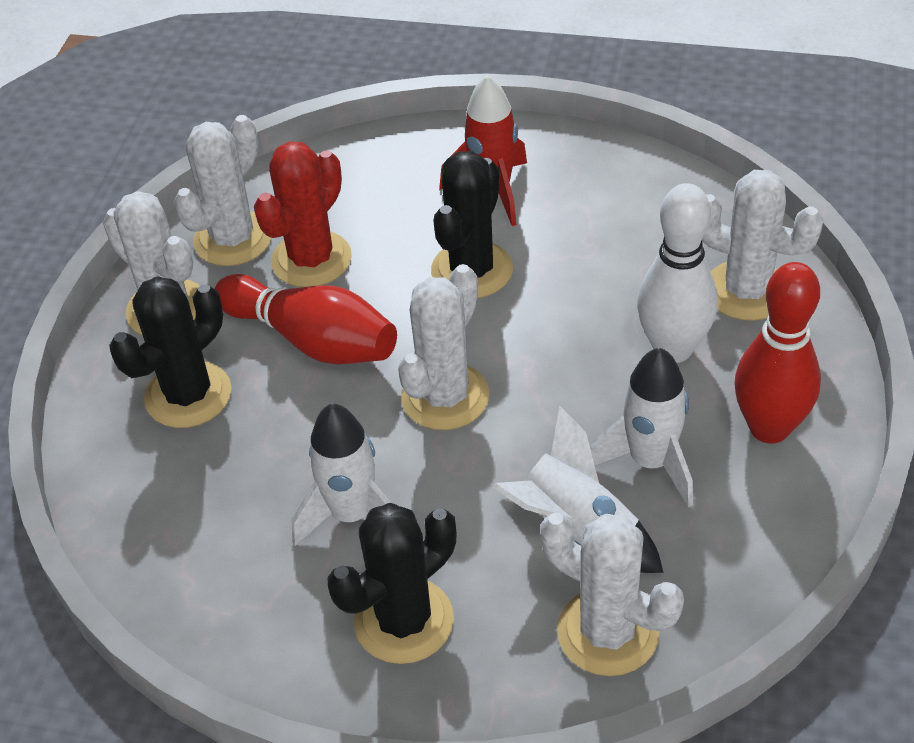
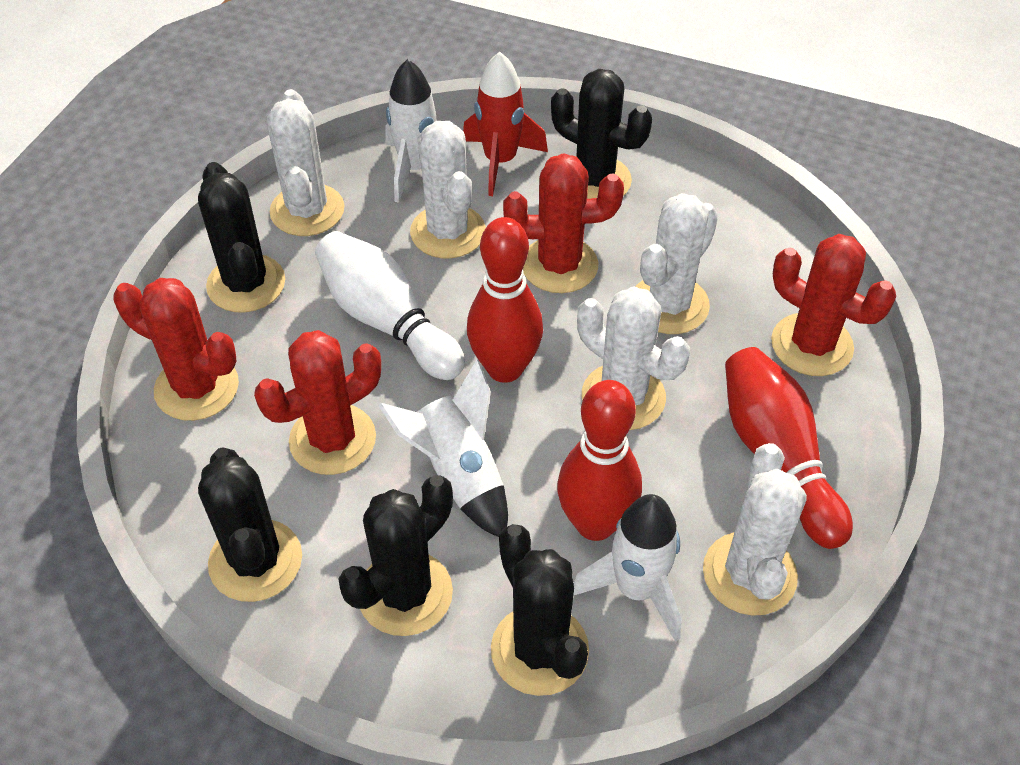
black cactus: 3 -> 5
red bowling pin: 2 -> 3
red cactus: 1 -> 4

